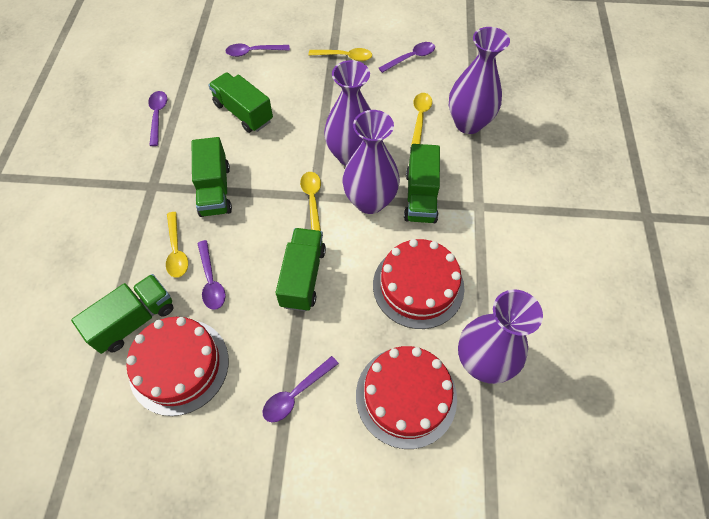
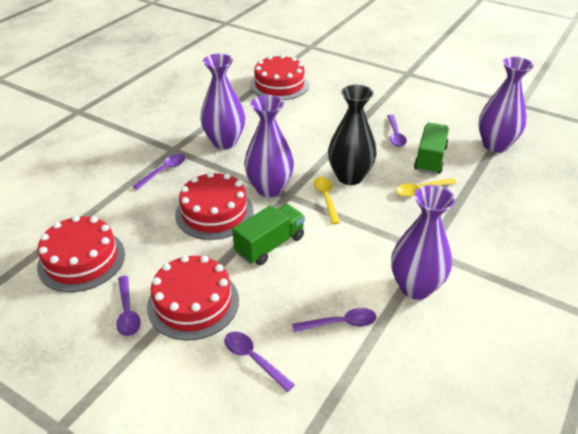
black vase: 0 -> 1
green truck: 5 -> 2
red cake: 3 -> 4
yellow spoon: 4 -> 2

